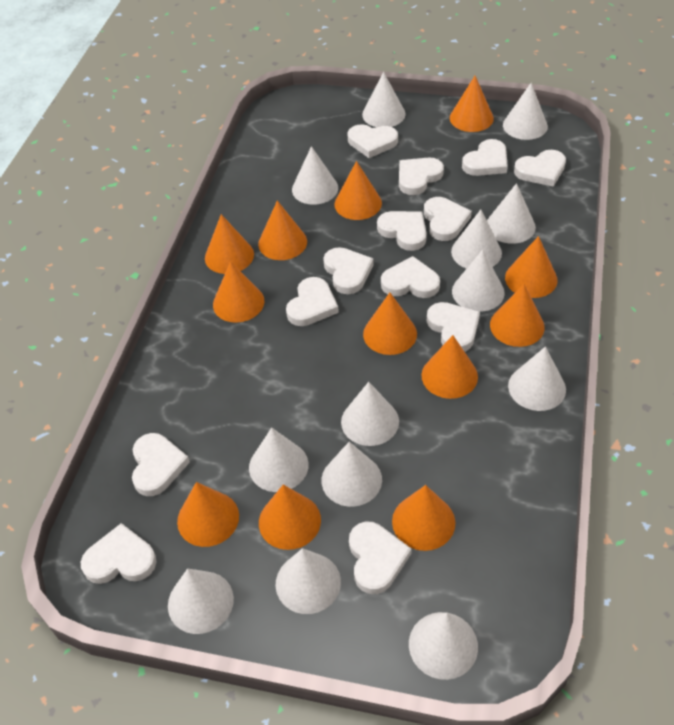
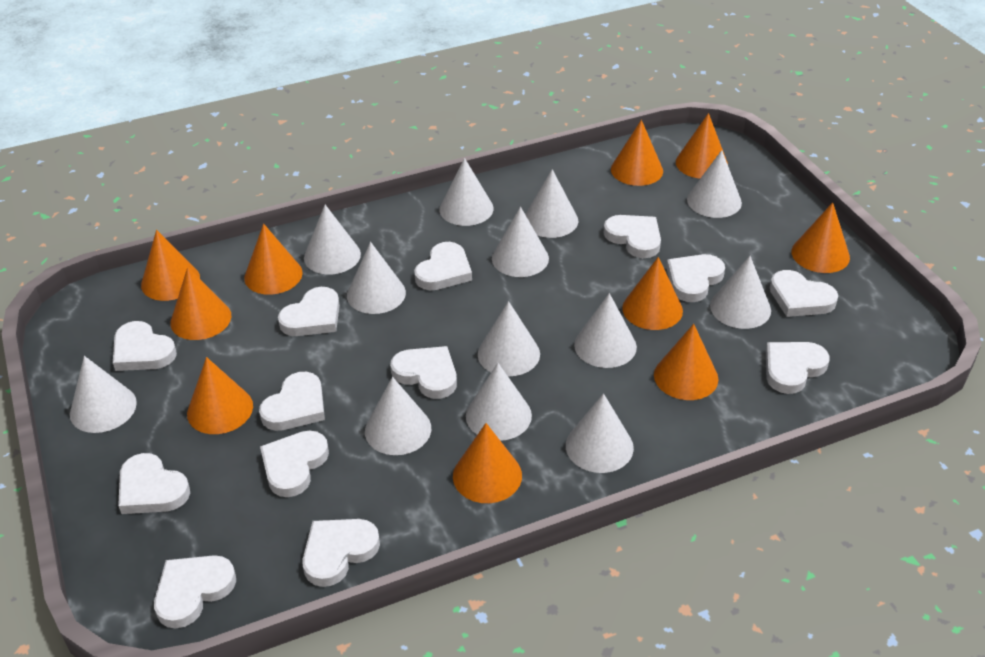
orange cone: 12 -> 10

